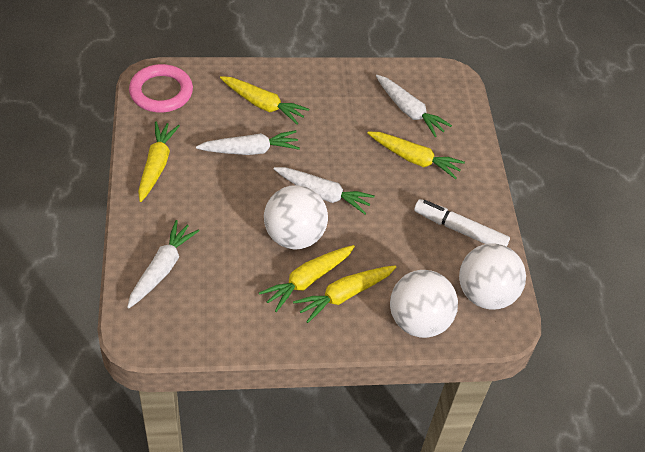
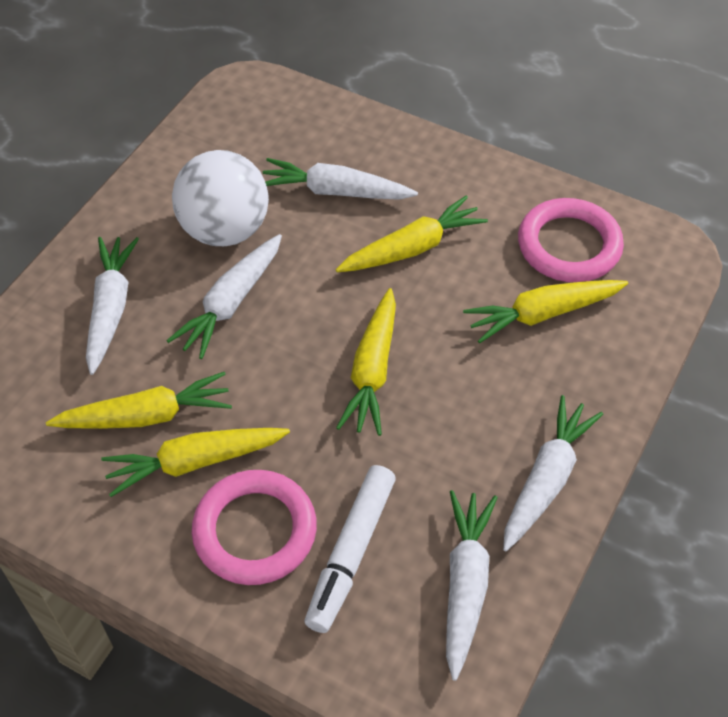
pink ring: 1 -> 2
white ball: 3 -> 1
white carrot: 4 -> 5

